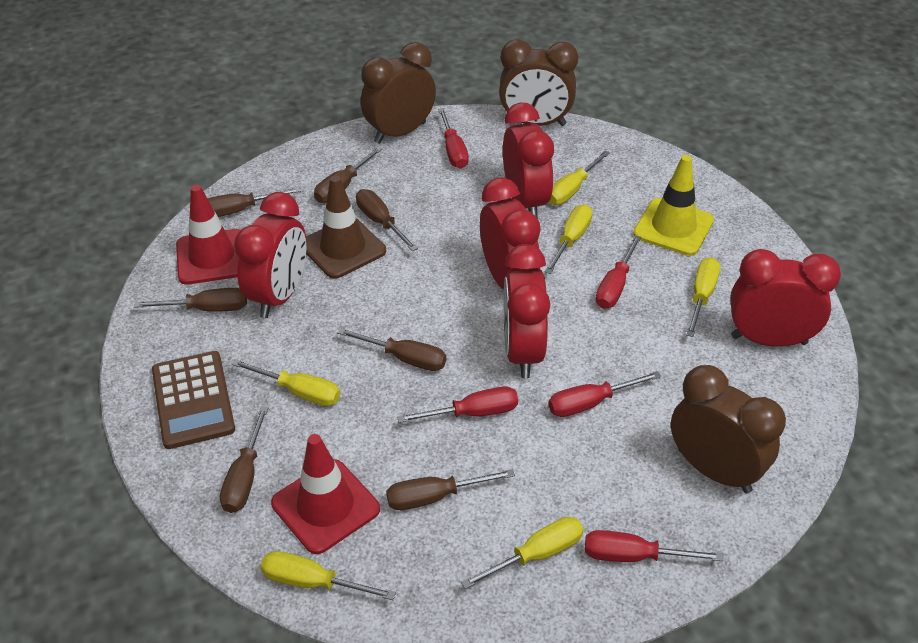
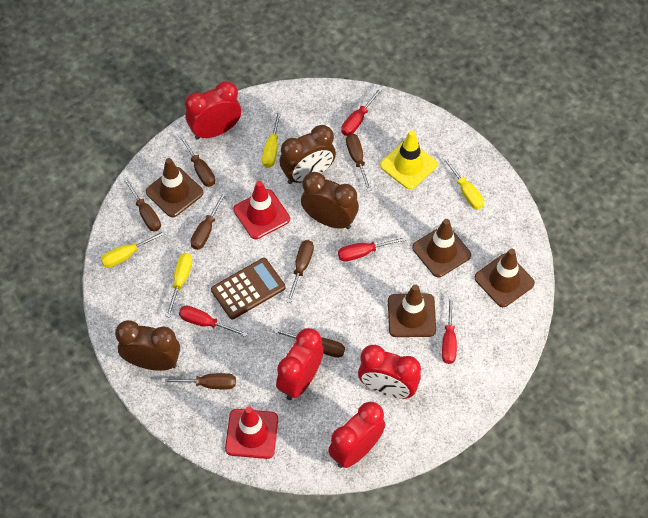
brown traffic cone: 1 -> 4
red clock: 5 -> 4
red screwdriver: 5 -> 4
yellow screwdriver: 6 -> 4

